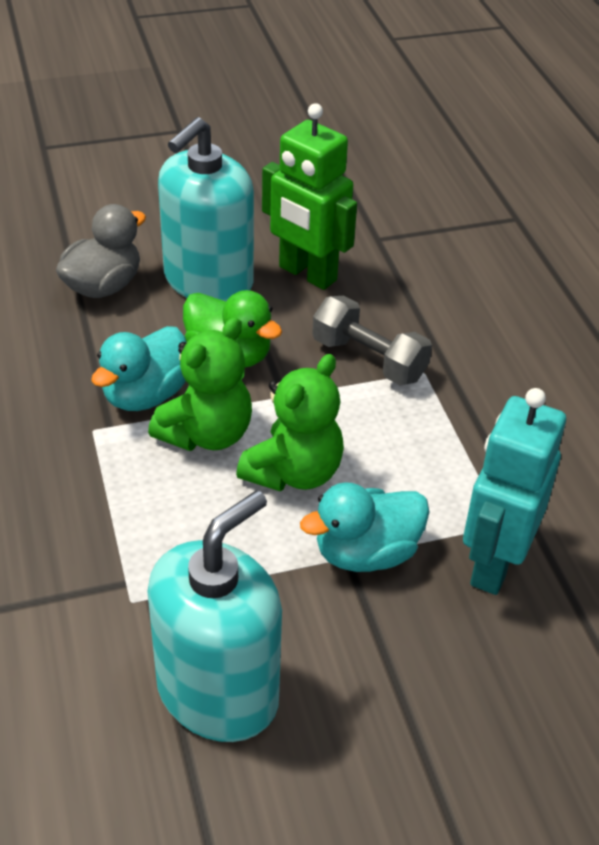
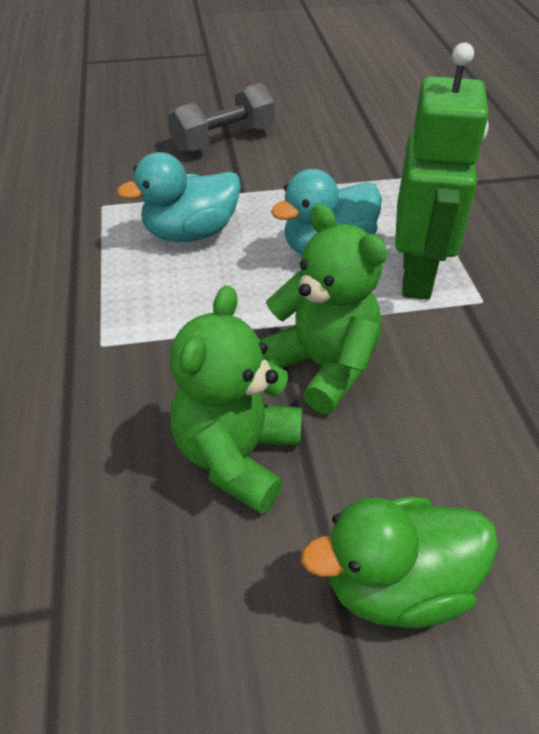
grey duck: 1 -> 0
turquoise robot: 1 -> 0
turquoise soap dispenser: 2 -> 0

